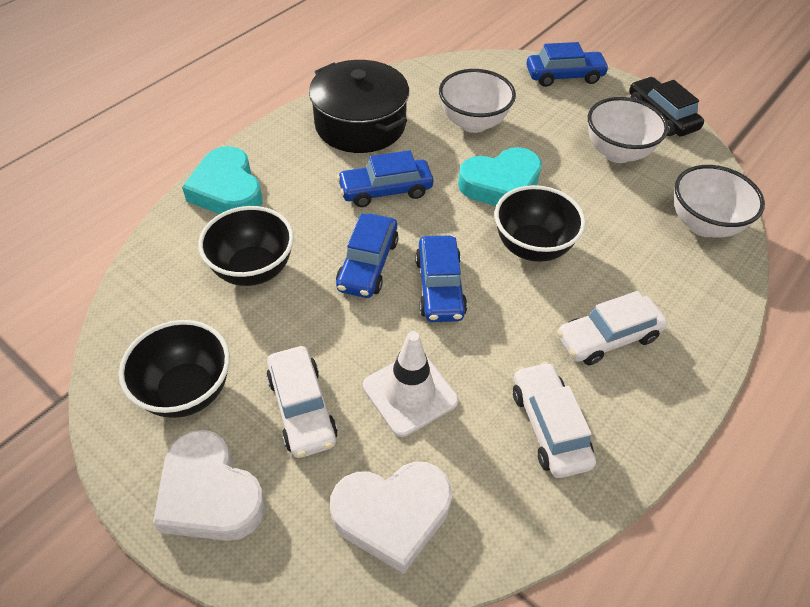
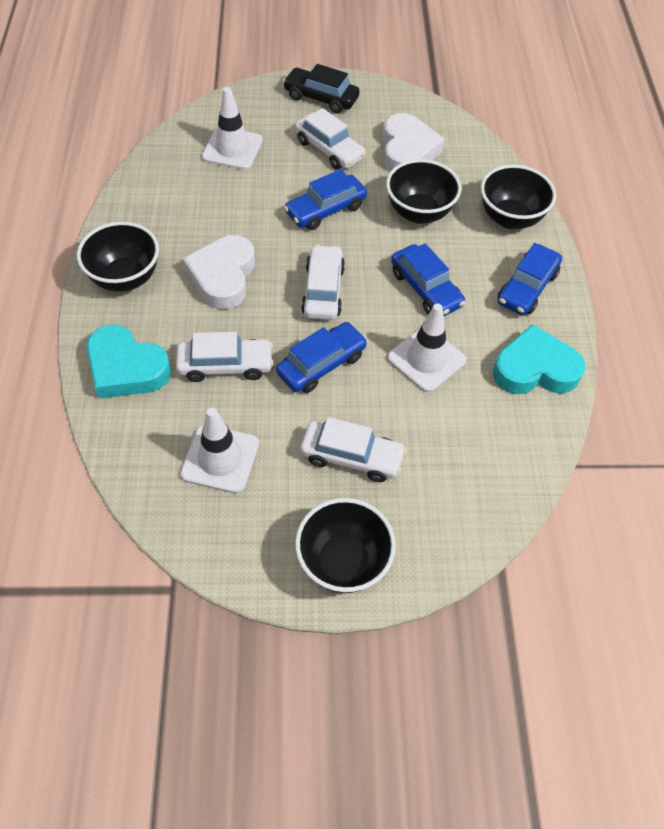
black bowl: 3 -> 4
black pot: 1 -> 0
white bowl: 3 -> 0
white car: 3 -> 4
white traffic cone: 1 -> 3

